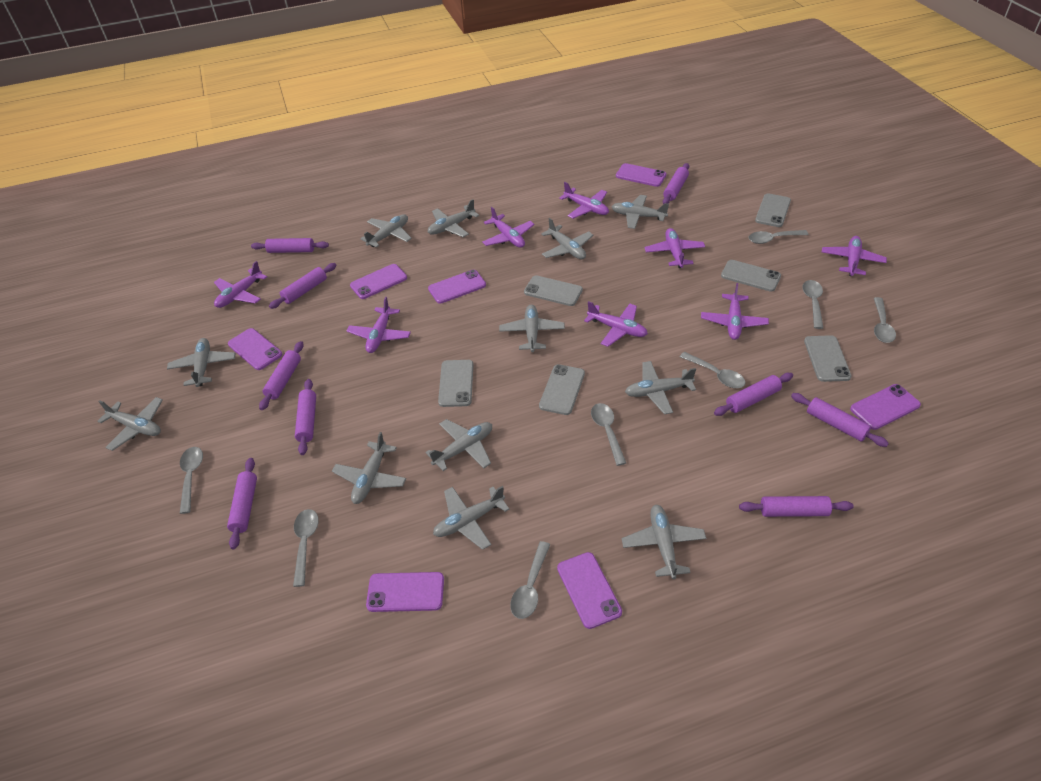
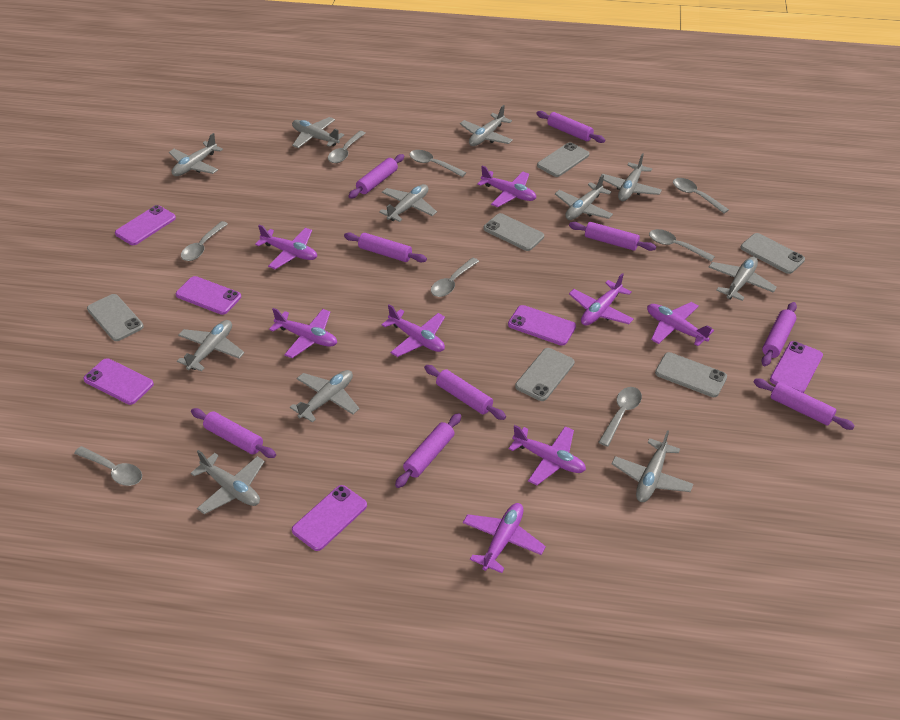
grey plane: 12 -> 11
purple phone: 7 -> 6

